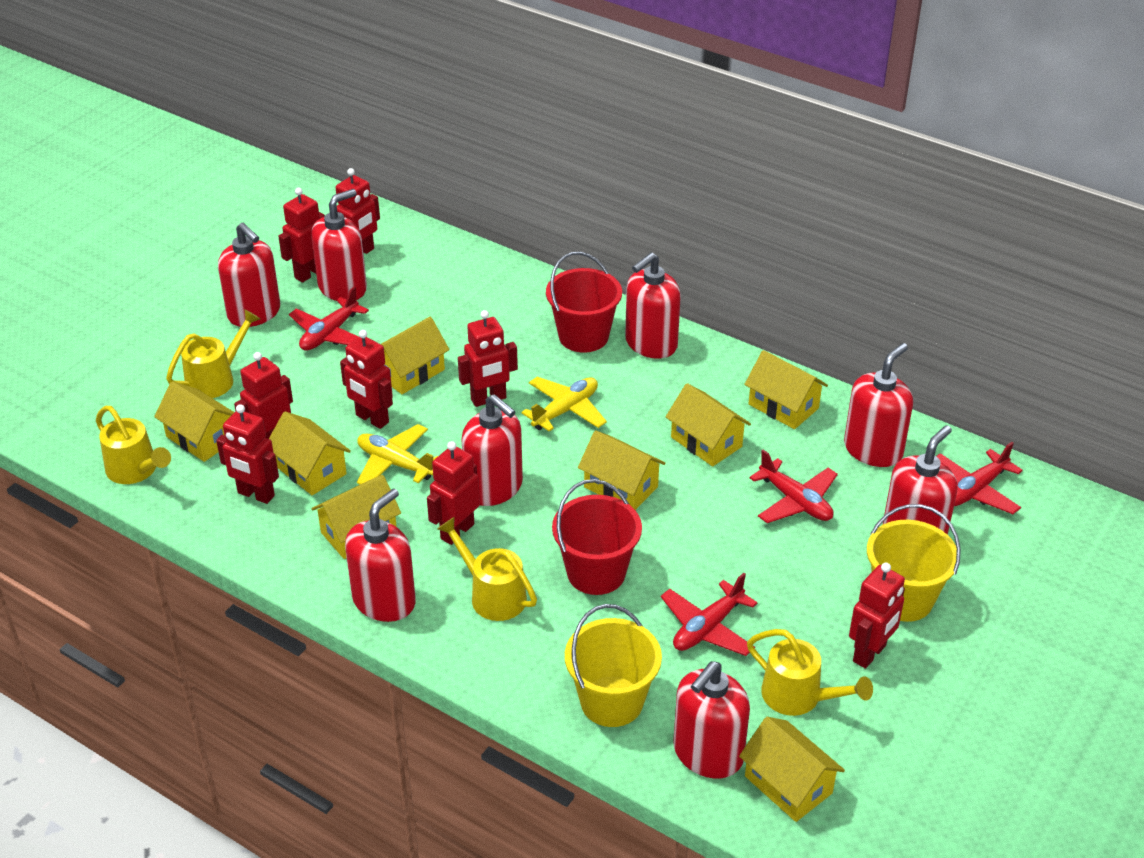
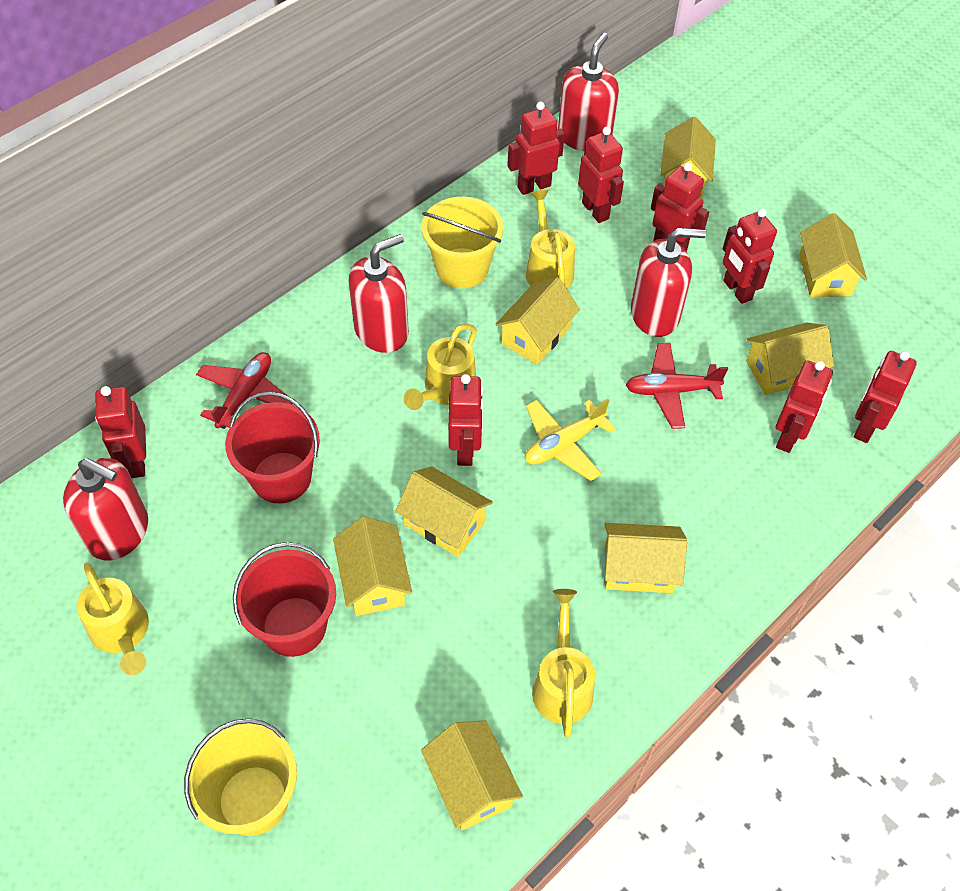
red plane: 4 -> 2
red soap dispenser: 8 -> 4
yellow plane: 2 -> 1

